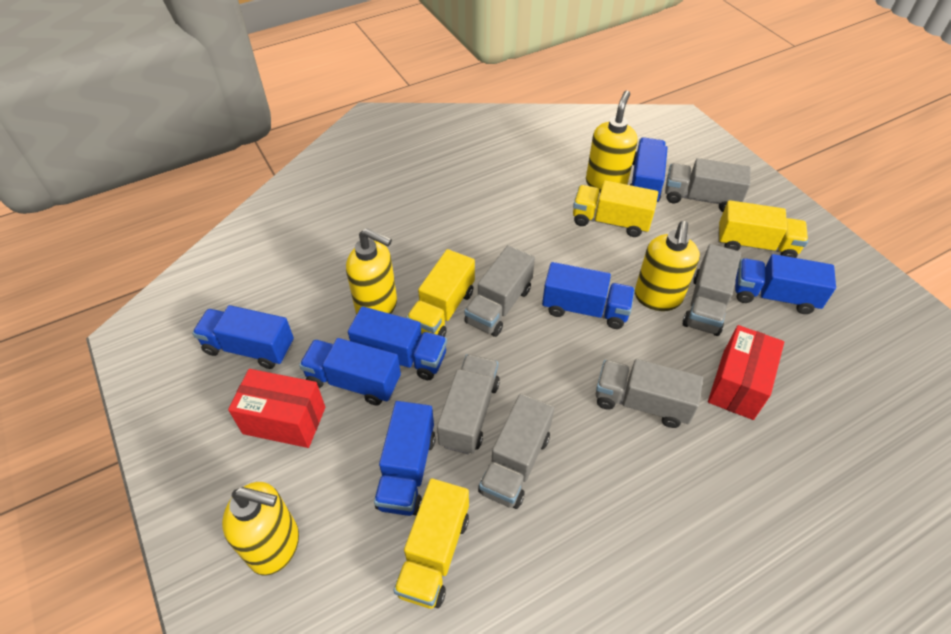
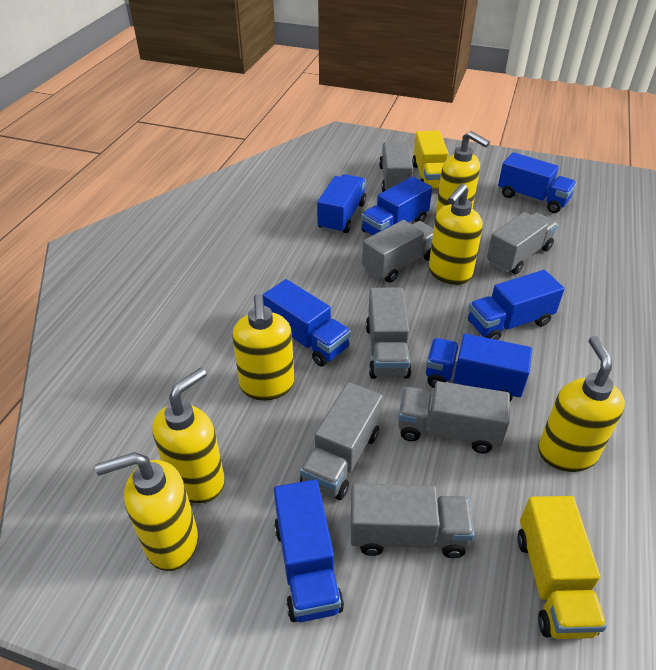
grey truck: 6 -> 7
red box: 2 -> 0
yellow soap dispenser: 4 -> 6
yellow truck: 4 -> 2

